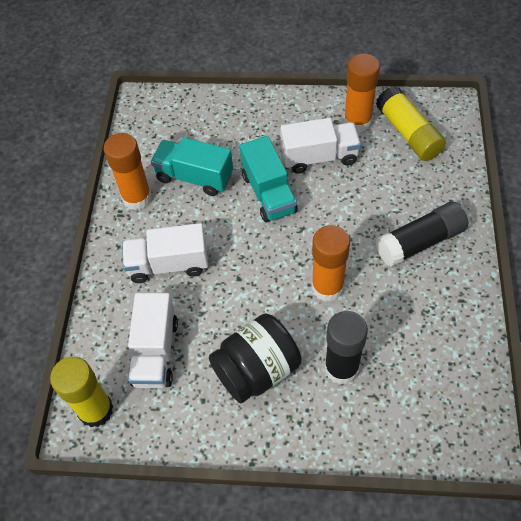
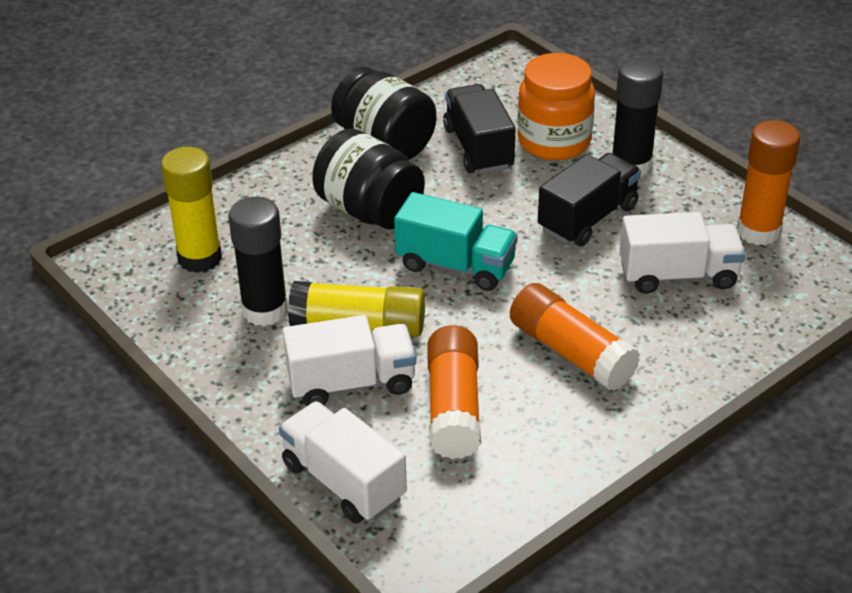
black jar: 1 -> 2
black truck: 0 -> 2
orange jar: 0 -> 1
turquoise truck: 2 -> 1

